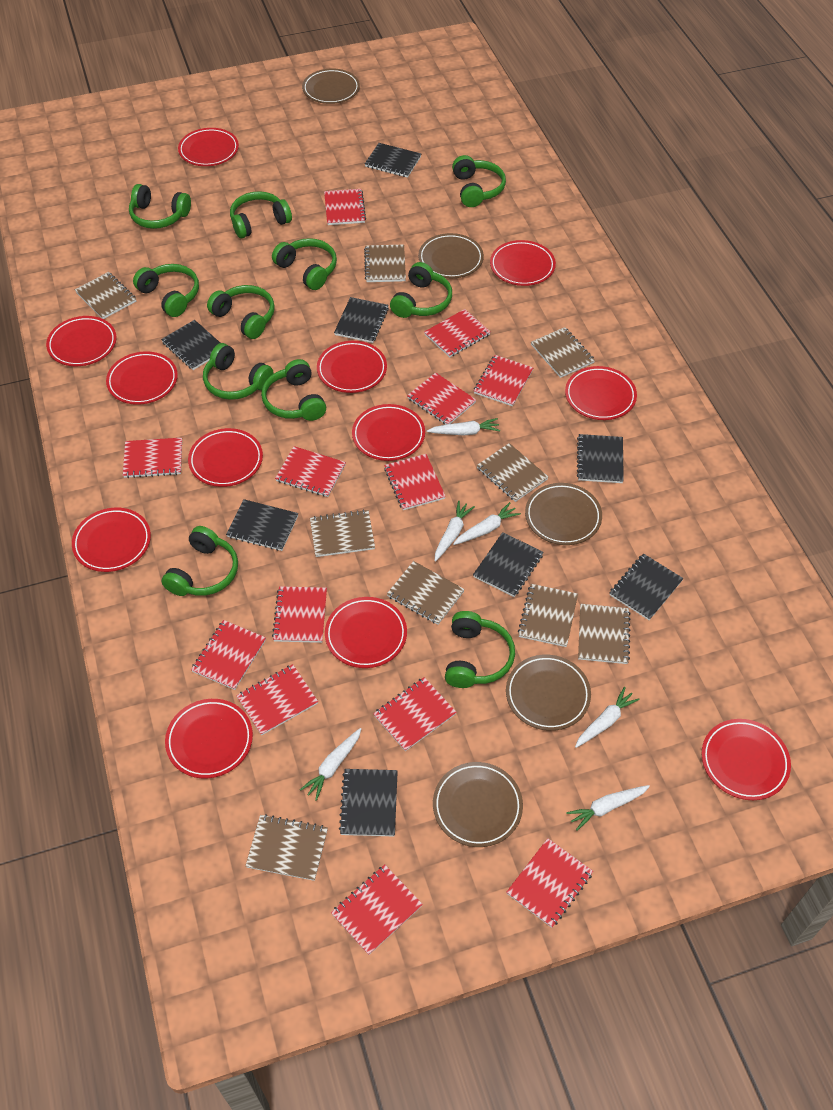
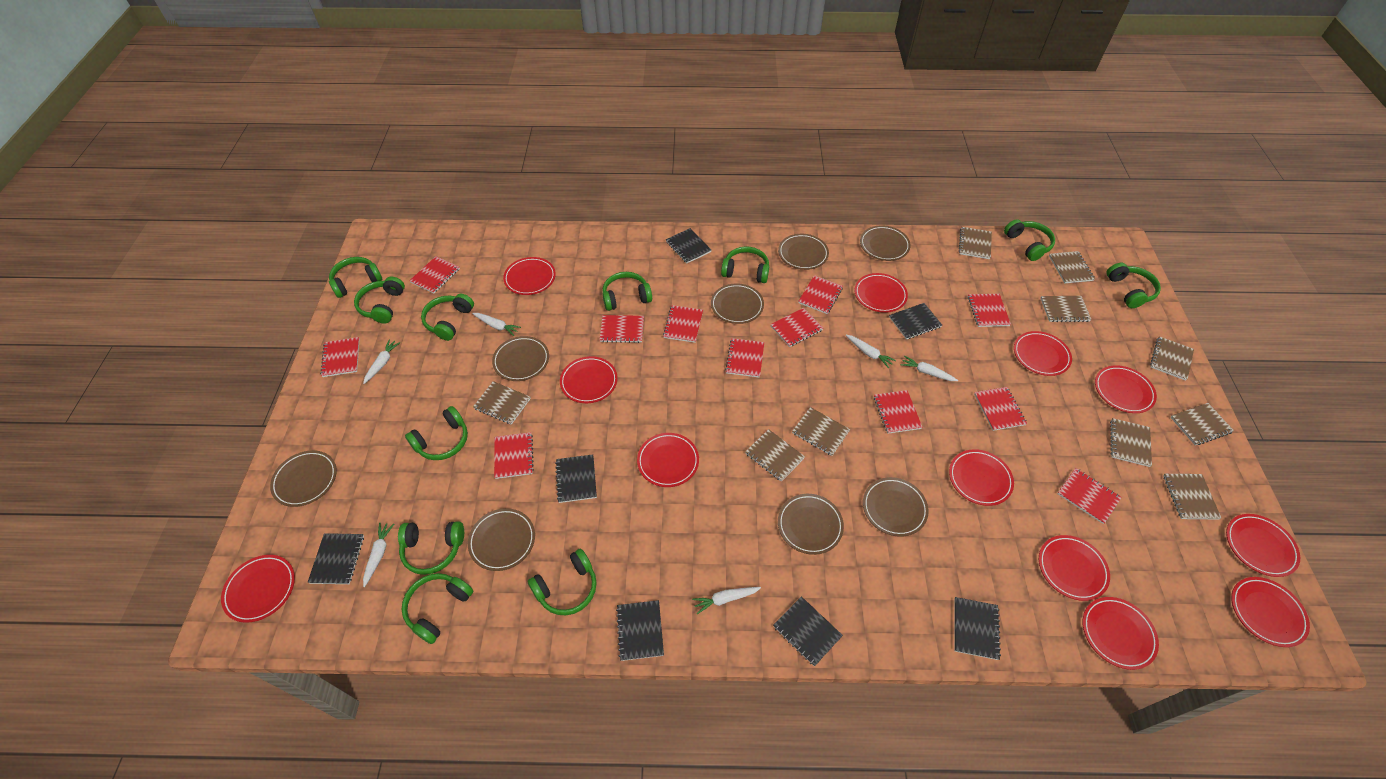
black notebook: 8 -> 7
brown notebook: 9 -> 10
brown plate: 5 -> 8
red notebook: 13 -> 12

